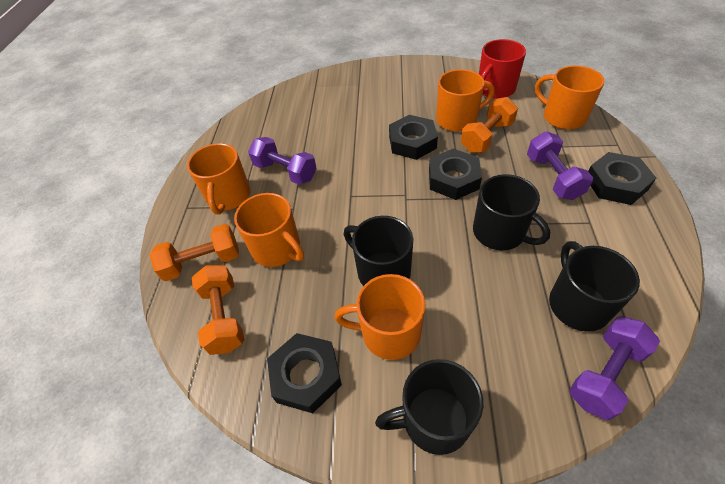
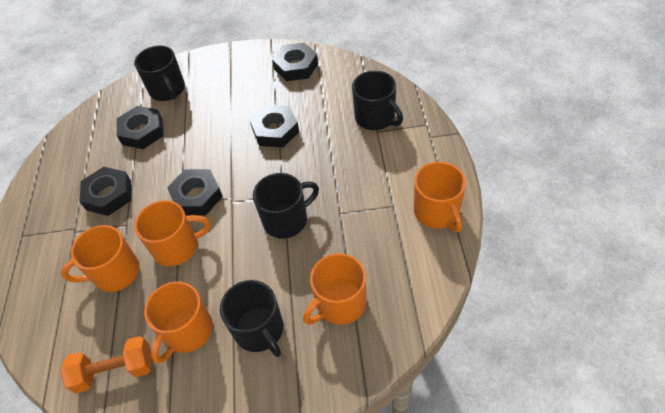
black nut: 4 -> 5
orange dumbbell: 3 -> 1
purple dumbbell: 3 -> 0
red mug: 1 -> 0

